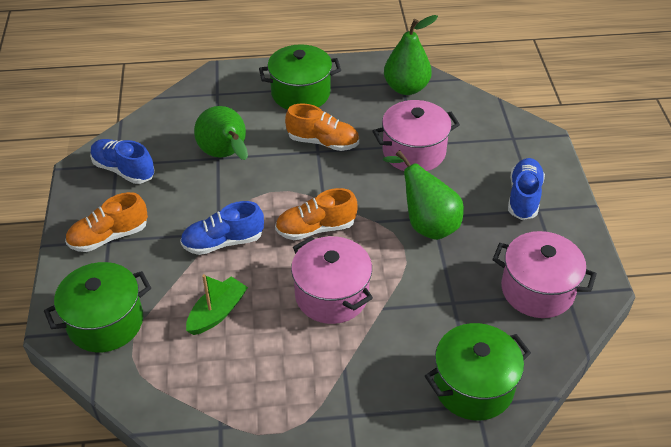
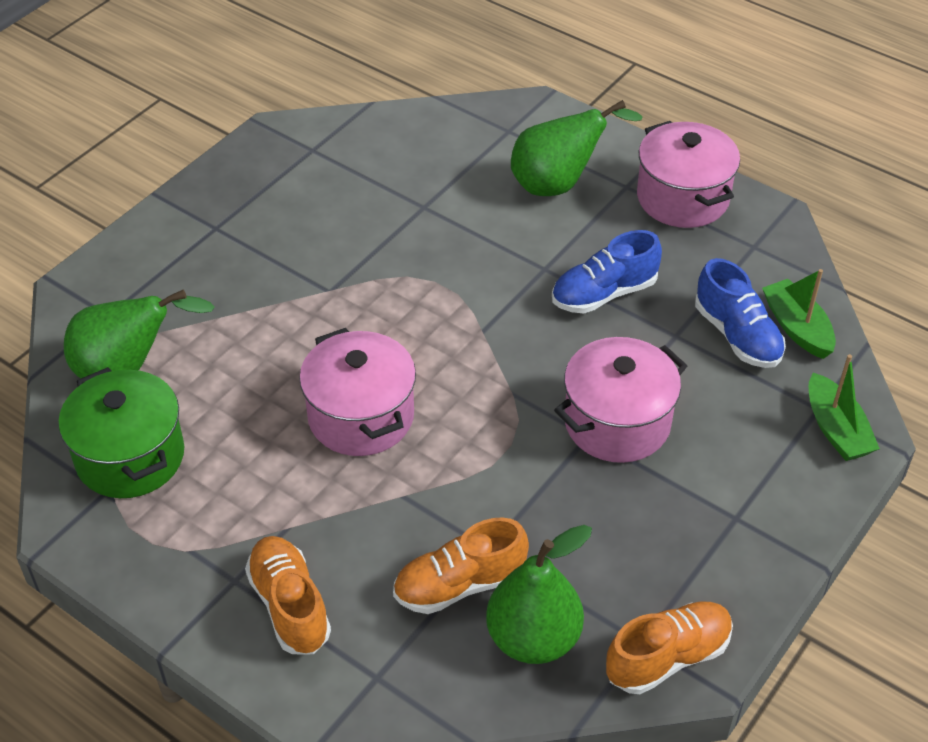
blue shoe: 3 -> 2
green boat: 1 -> 2
green pot: 3 -> 1

